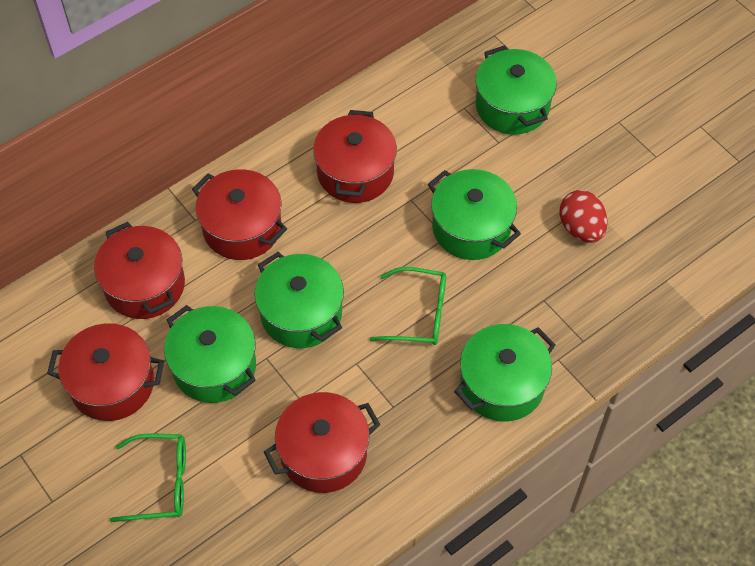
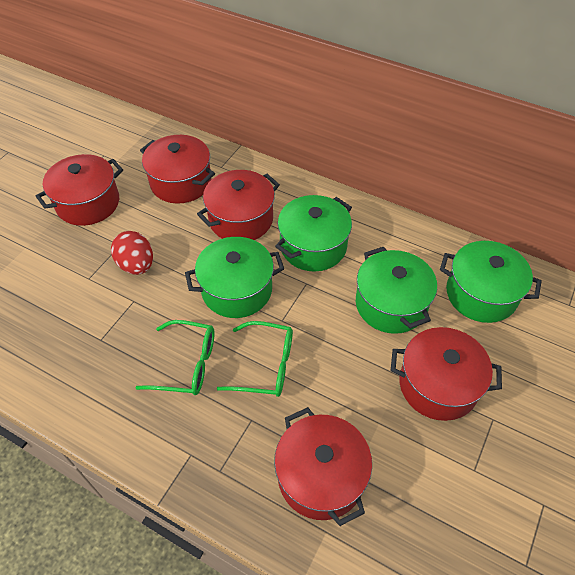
green pot: 5 -> 4

